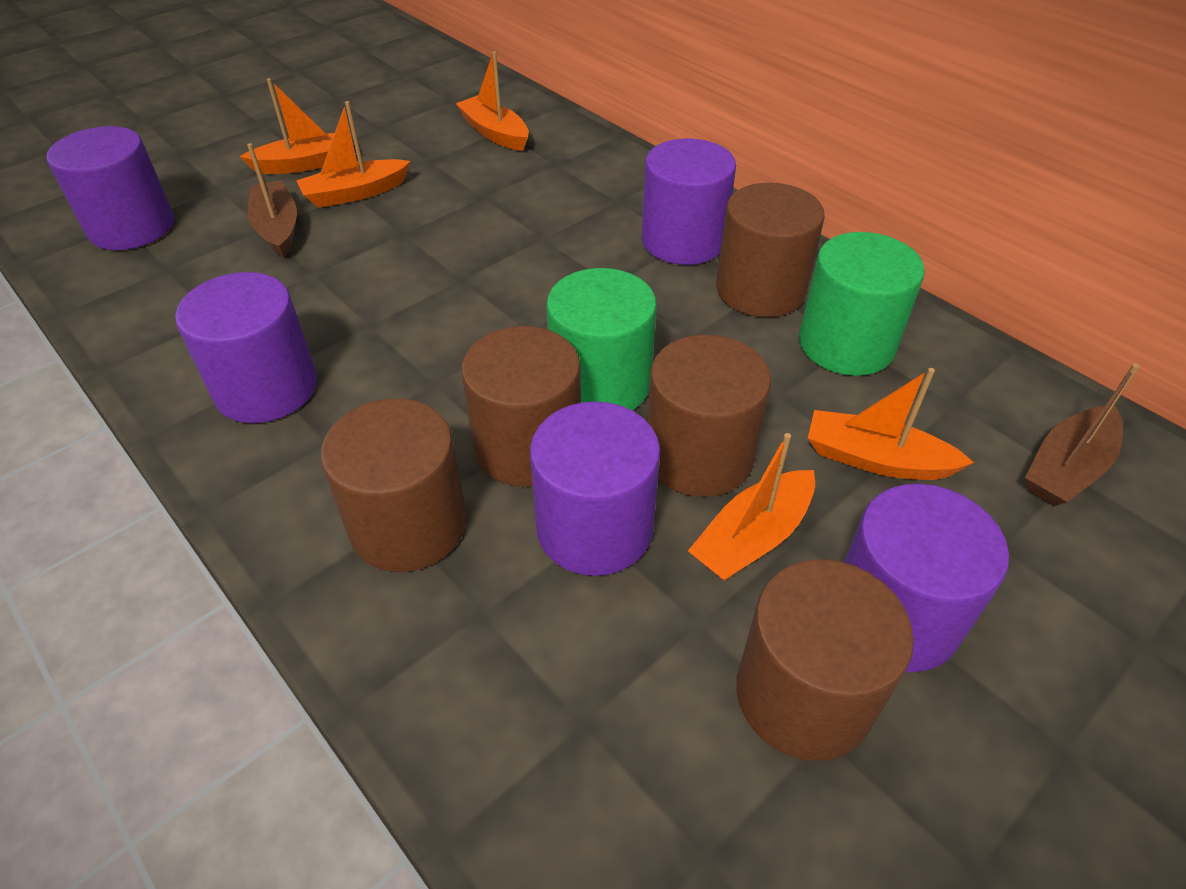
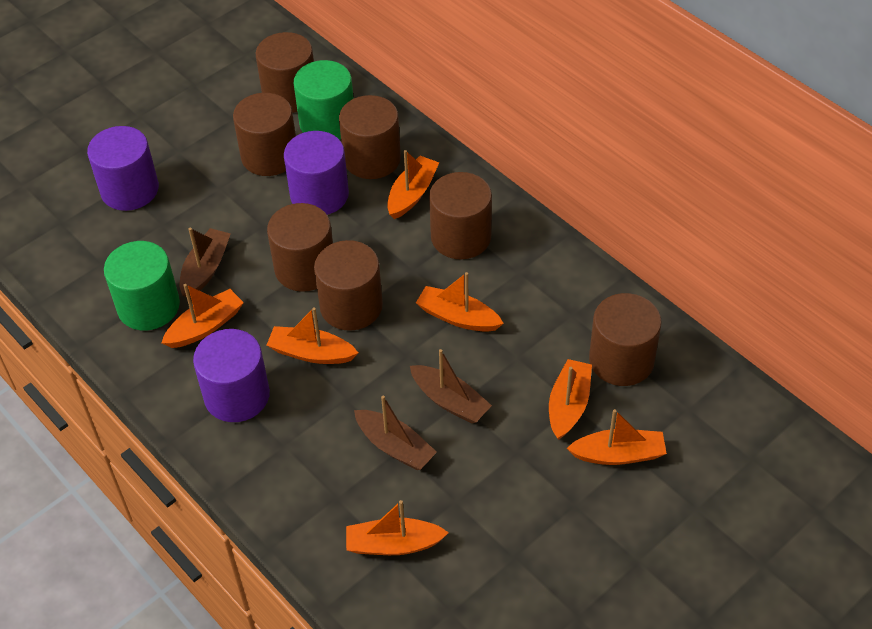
brown boat: 2 -> 3
brown cylinder: 5 -> 7
orange boat: 5 -> 7
purple cylinder: 5 -> 3

